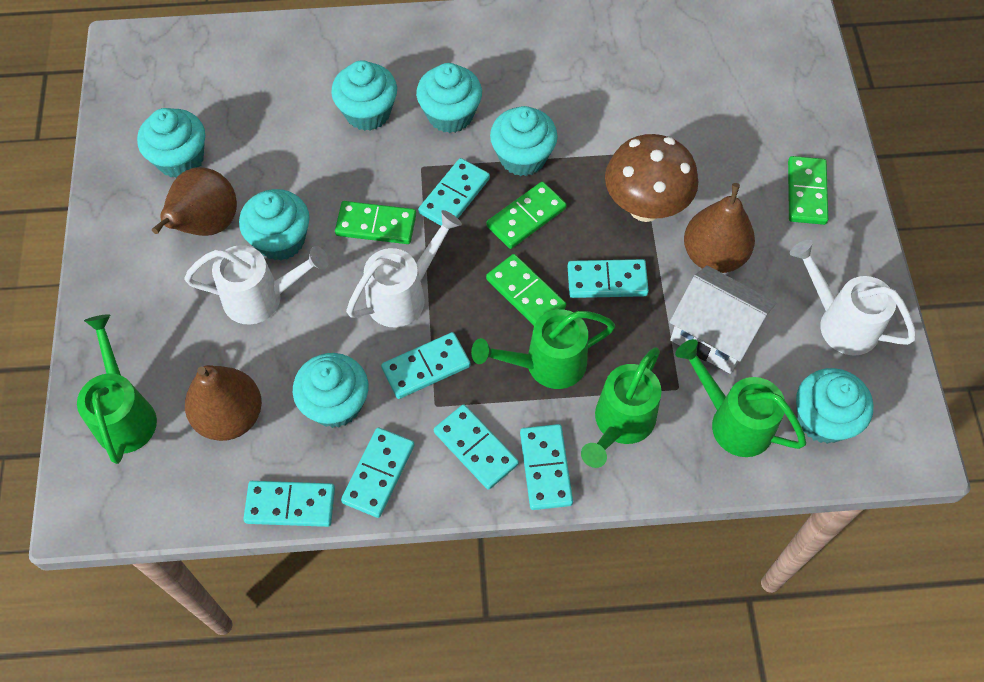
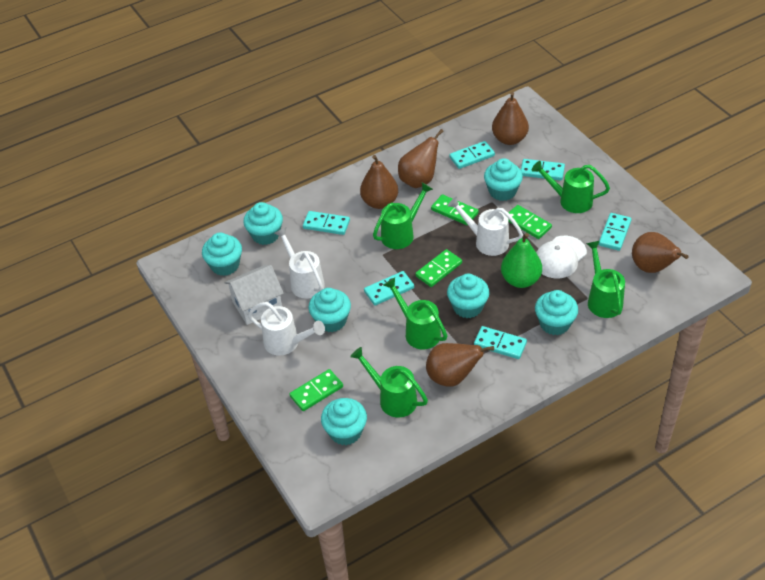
brown mushroom: 1 -> 0
brown pear: 3 -> 5
green pear: 0 -> 1
green watering can: 4 -> 5
turquoise domino: 7 -> 6
white cap: 0 -> 1

